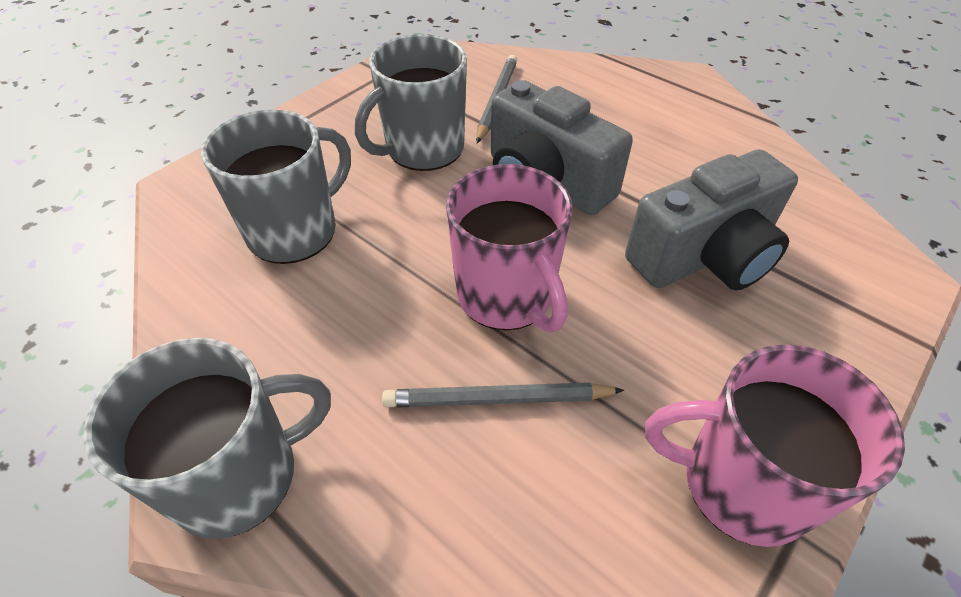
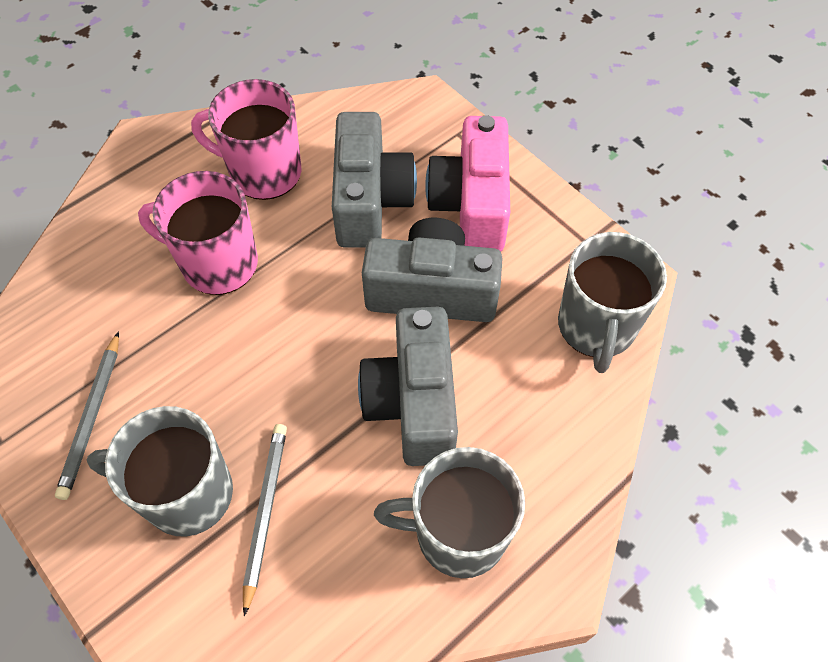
grey camera: 2 -> 3
pink camera: 0 -> 1

